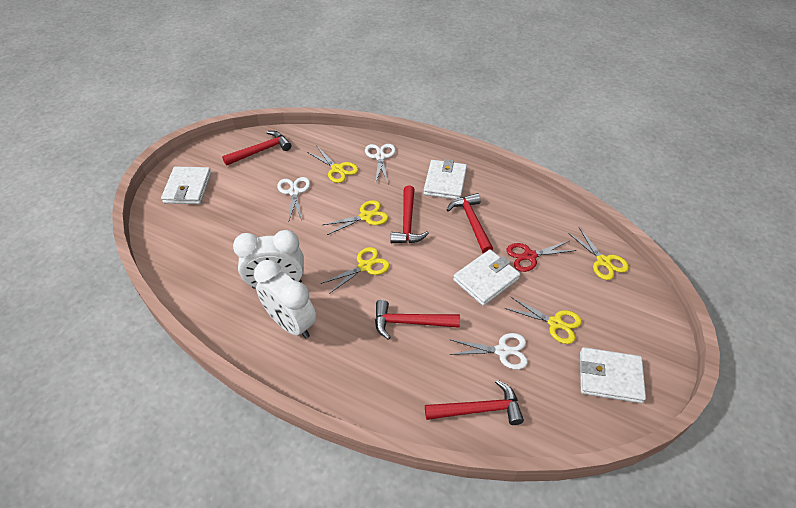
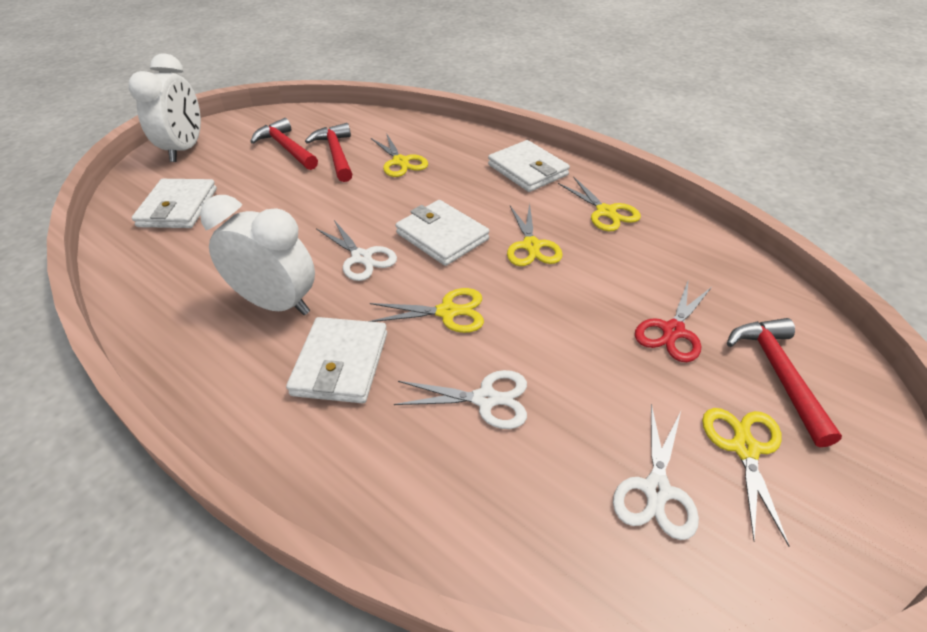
red hammer: 5 -> 3

